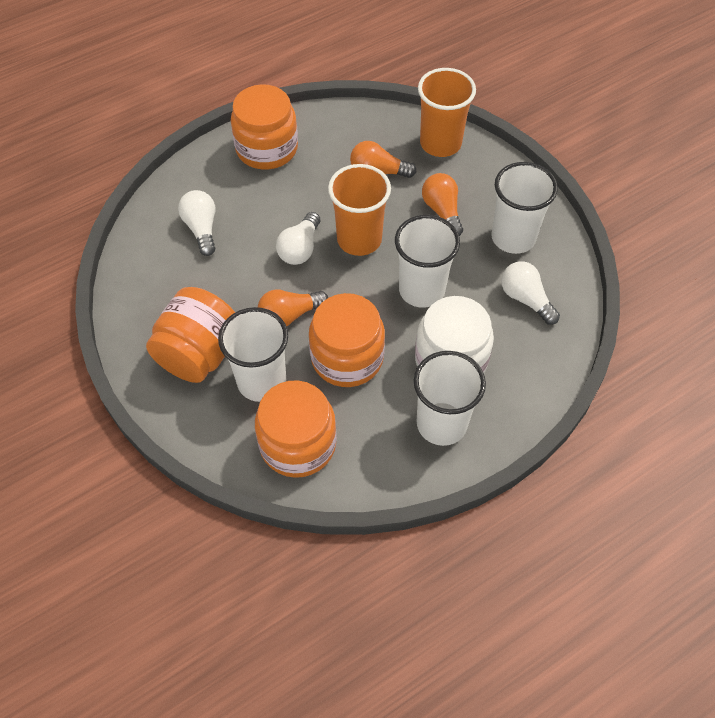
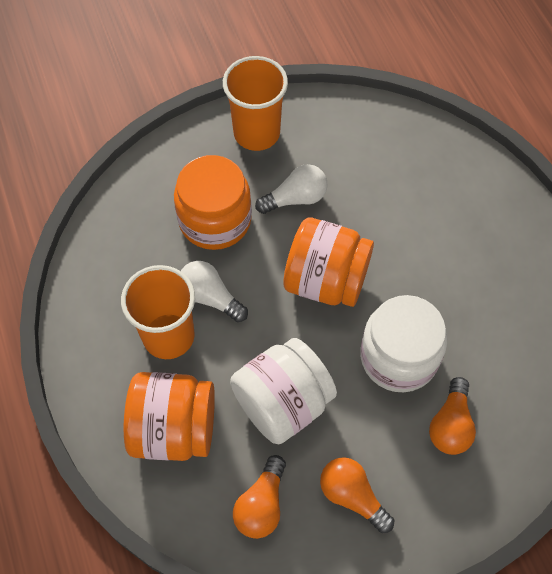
orange jar: 4 -> 3
white cup: 4 -> 0
white jar: 1 -> 2
white light bulb: 3 -> 2

